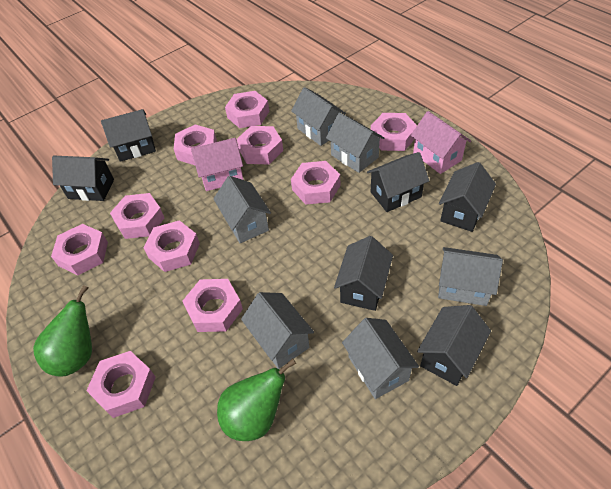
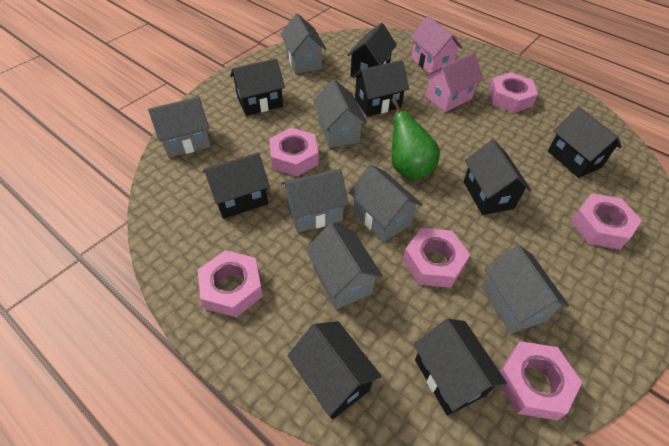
black house: 6 -> 8
green pear: 2 -> 1
grey house: 6 -> 7
pink nut: 10 -> 6

